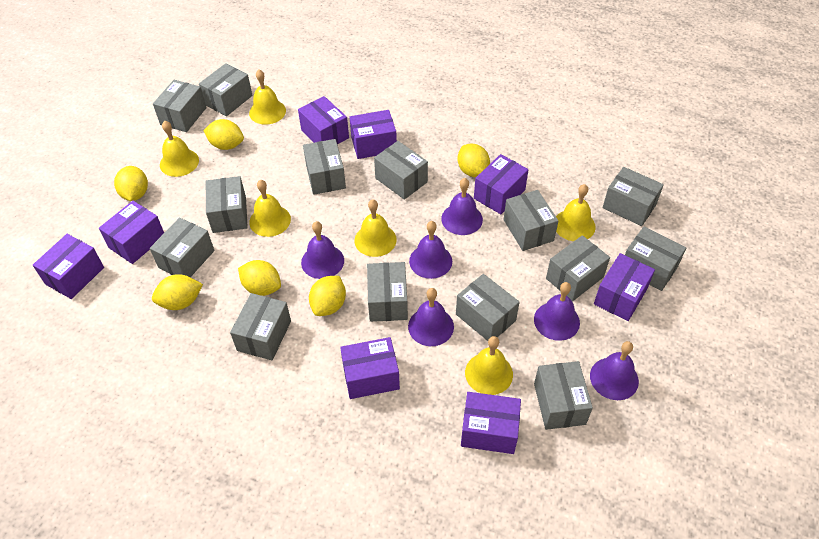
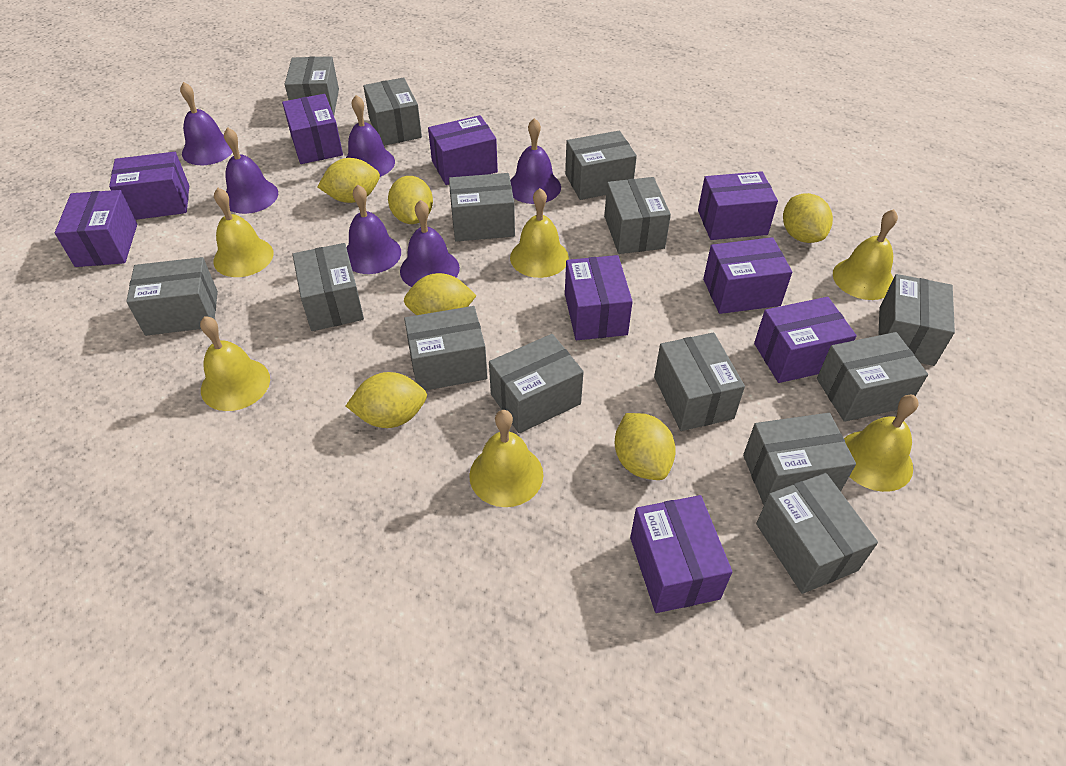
purple box: 8 -> 9

